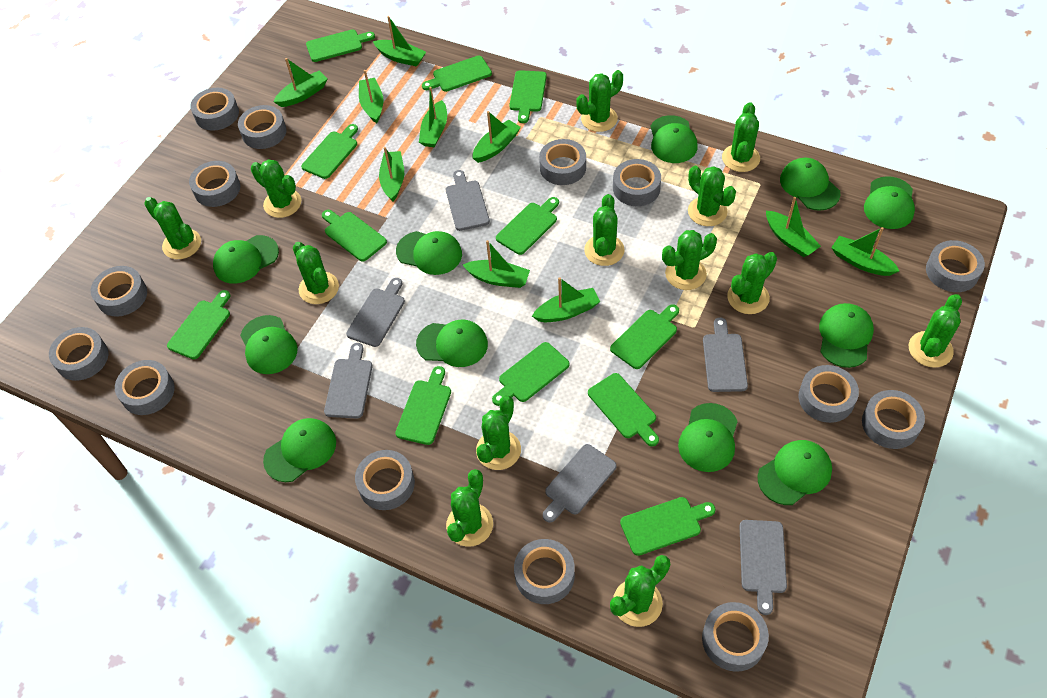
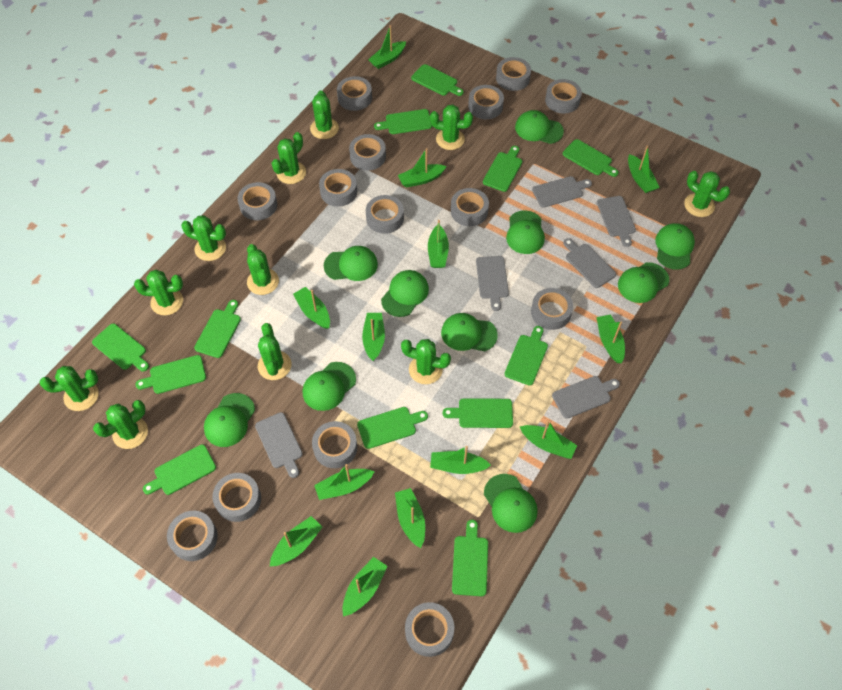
green boat: 10 -> 13
green cactus: 13 -> 11
green cap: 11 -> 10

